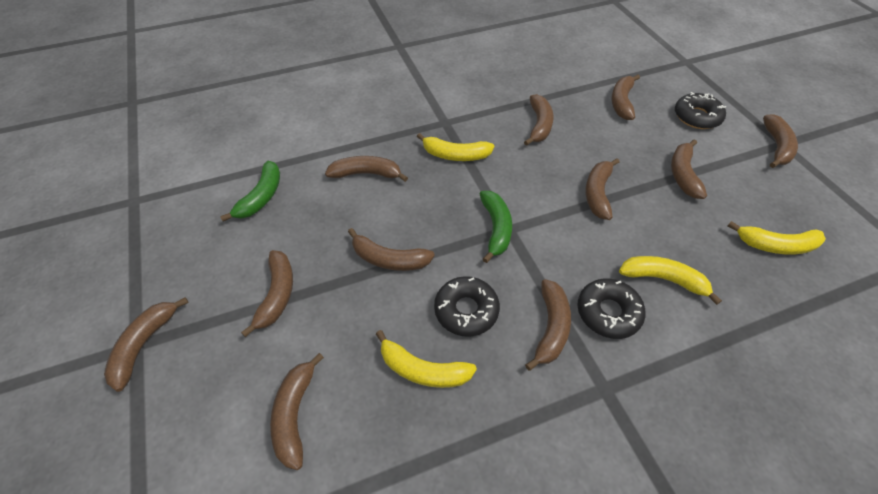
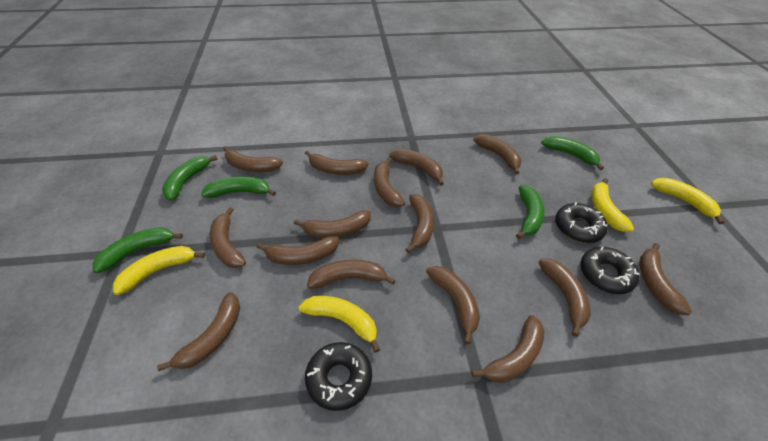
brown banana: 11 -> 15
green banana: 2 -> 5

